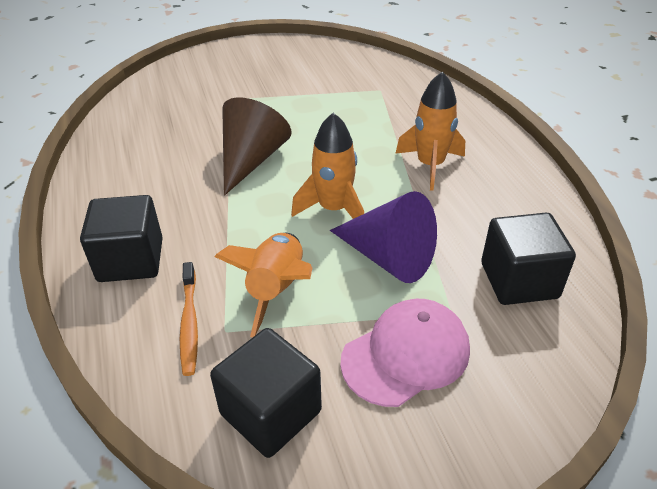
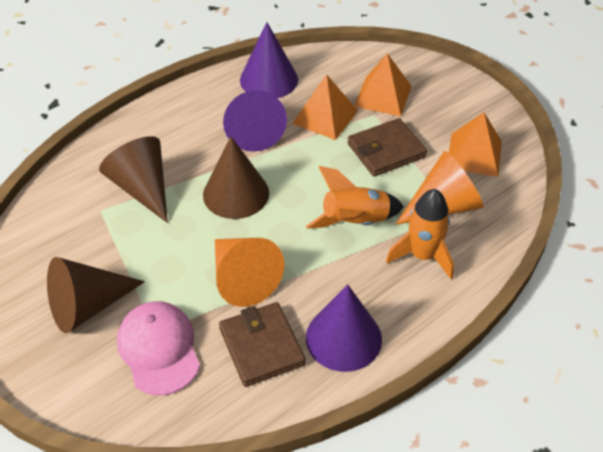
black cube: 3 -> 0
brown cone: 1 -> 3
brown wallet: 0 -> 2
orange cone: 0 -> 2
orange pyramid: 0 -> 3
orange rocket: 3 -> 2
orange toothbrush: 1 -> 0
purple cone: 1 -> 3

